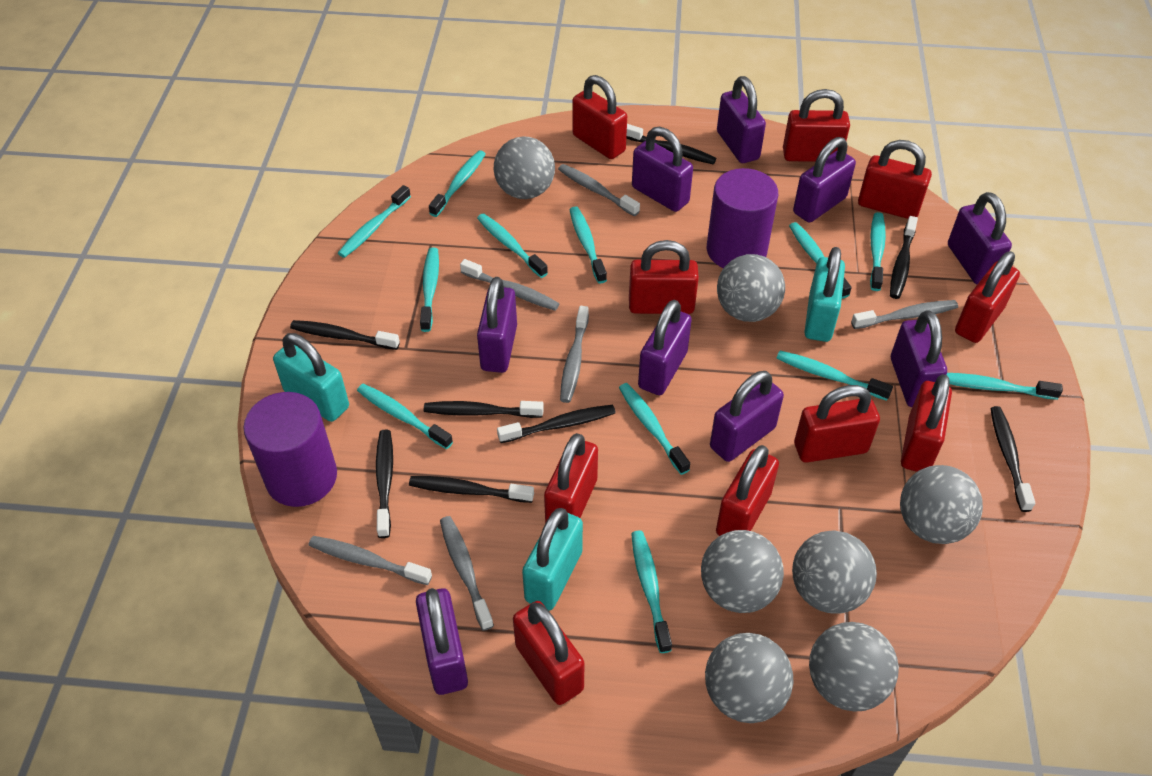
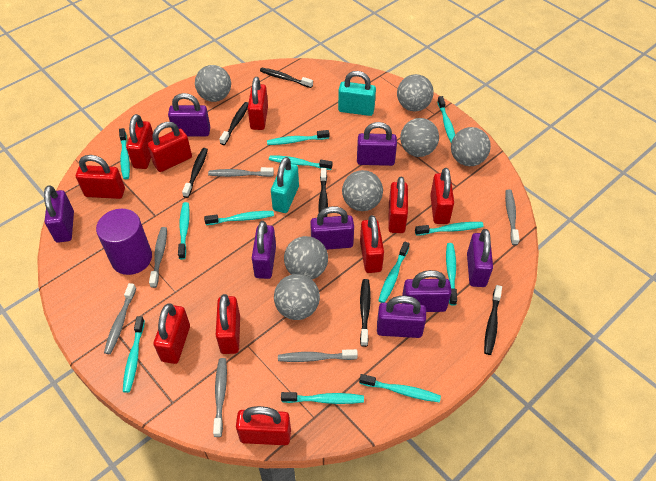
black toothbrush: 8 -> 6
purple cylinder: 2 -> 1
purple padlock: 9 -> 8
turquoise padlock: 3 -> 2

